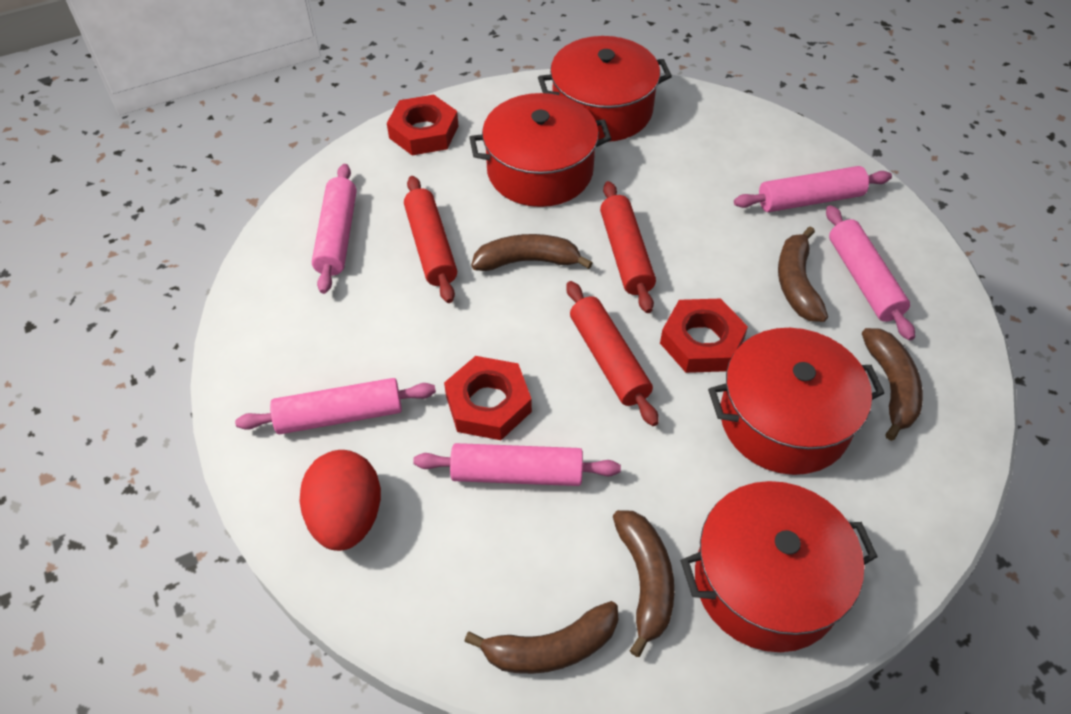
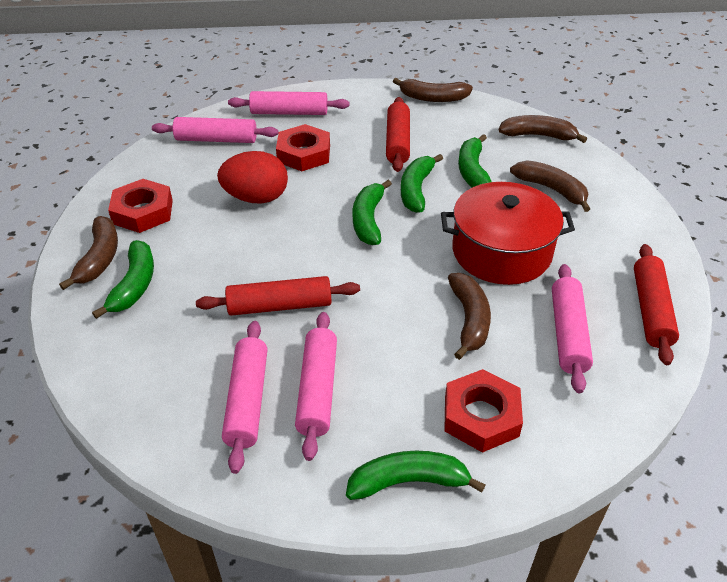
green banana: 0 -> 5
red pot: 4 -> 1

